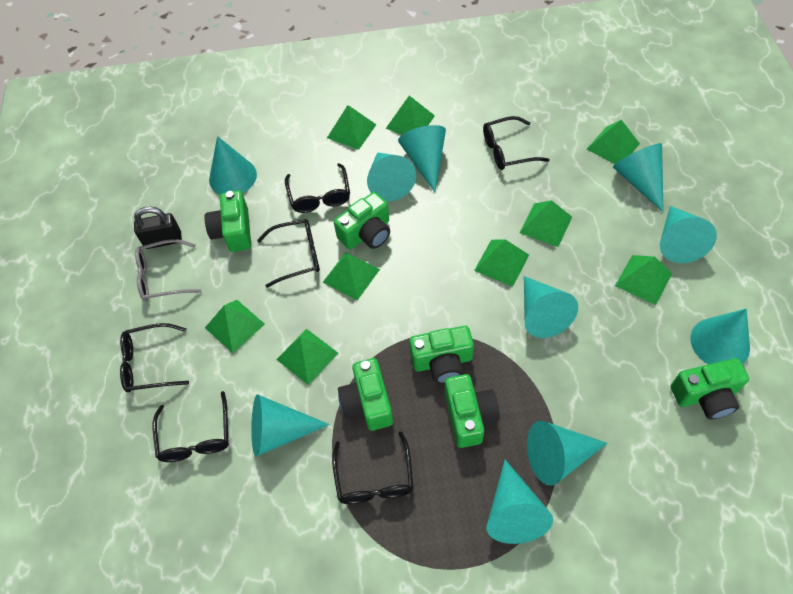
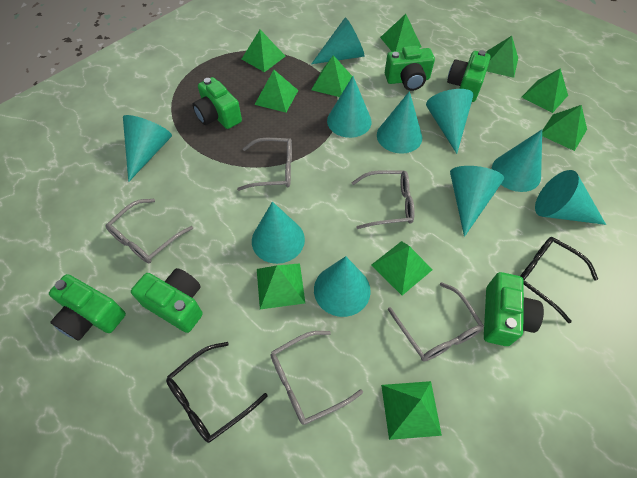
black glasses: 6 -> 2
black padlock: 1 -> 0
green pyramid: 9 -> 10
grey glasses: 1 -> 5

